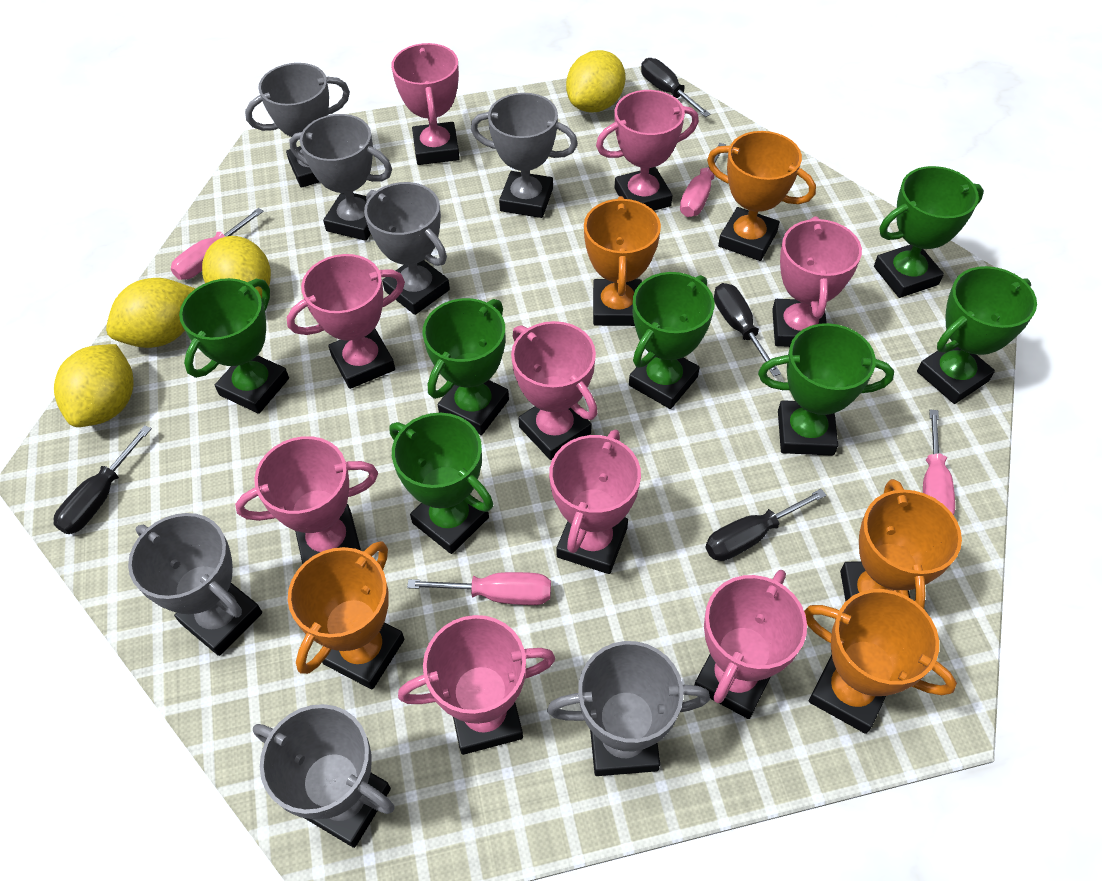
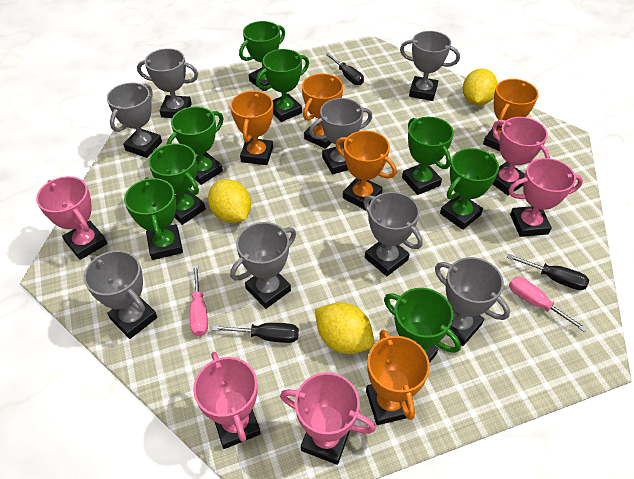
black screwdriver: 4 -> 3
green trophy: 7 -> 8
grey trophy: 7 -> 8
pink screwdriver: 4 -> 2
pink trophy: 9 -> 5
yellow lemon: 4 -> 3

